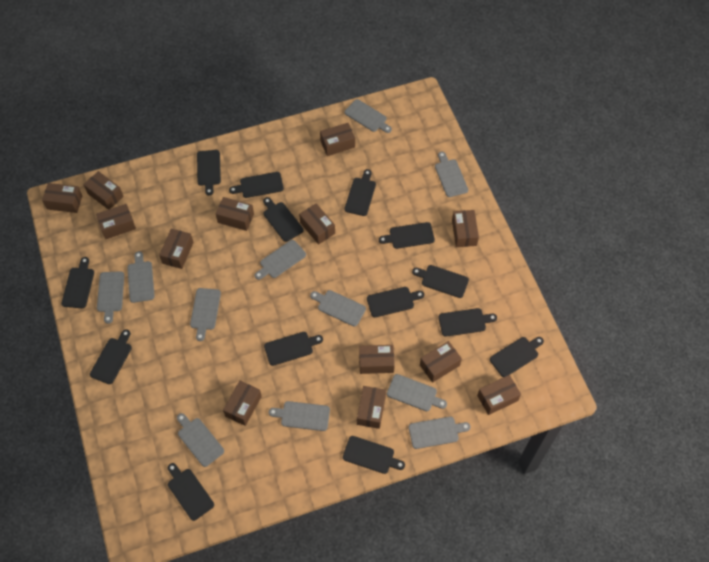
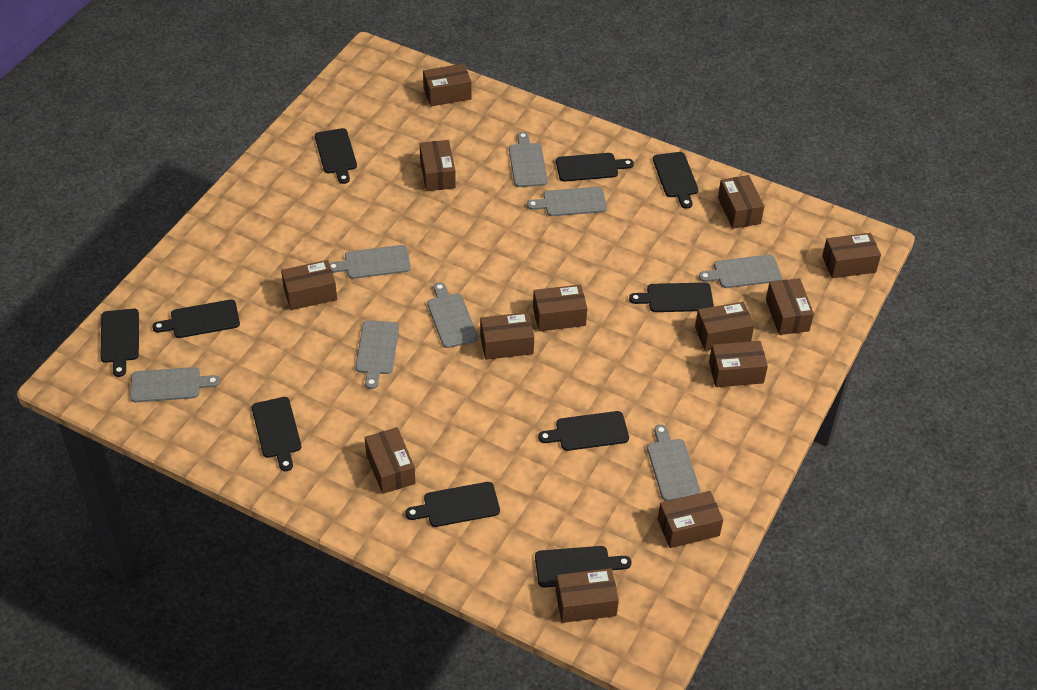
black cutting board: 14 -> 10
grey cutting board: 11 -> 8

